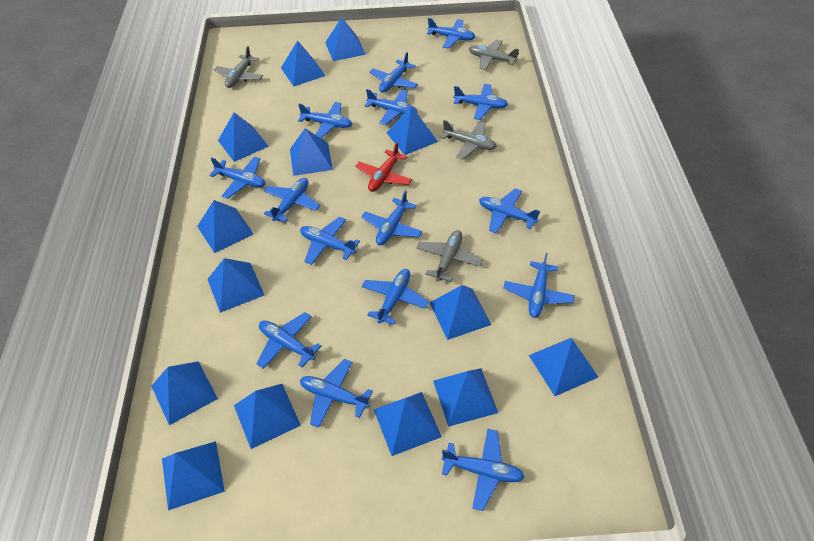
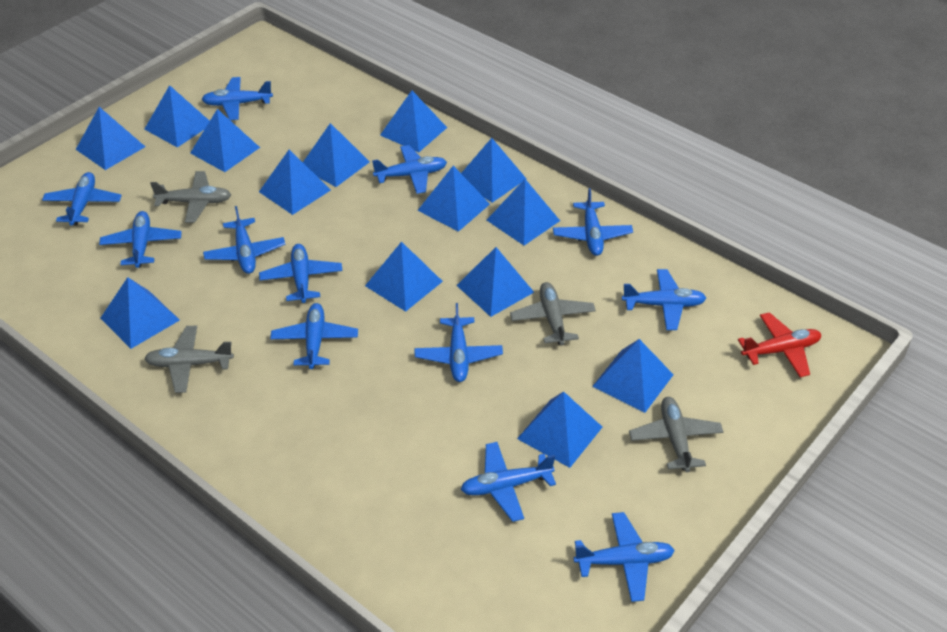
blue plane: 15 -> 12

